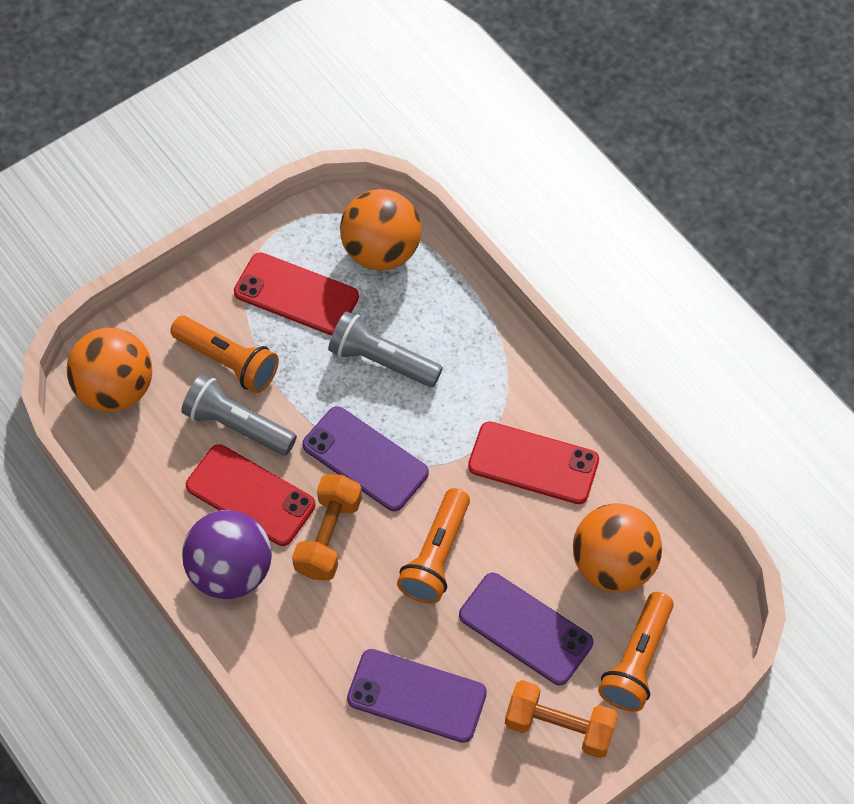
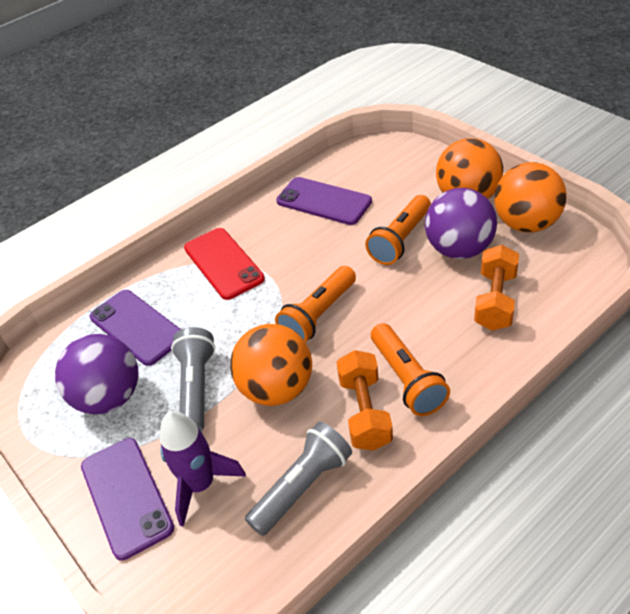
purple ball: 1 -> 2
purple rocket: 0 -> 1
red phone: 3 -> 1

